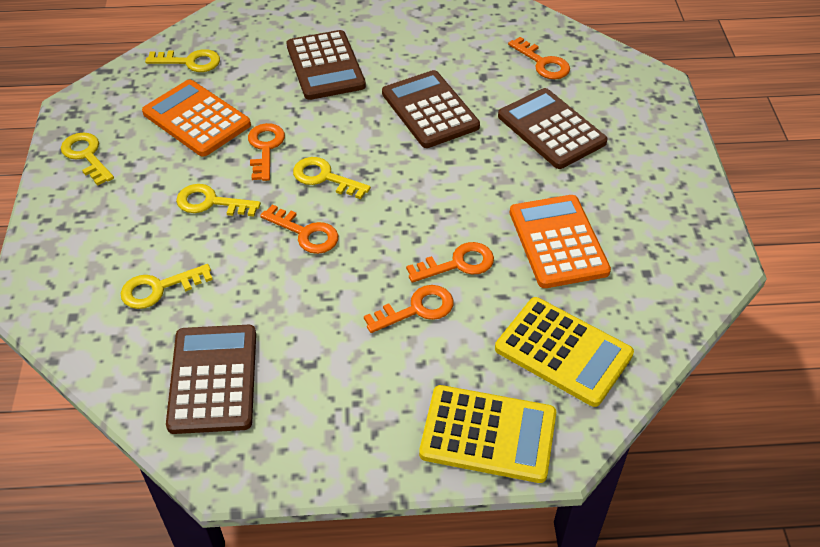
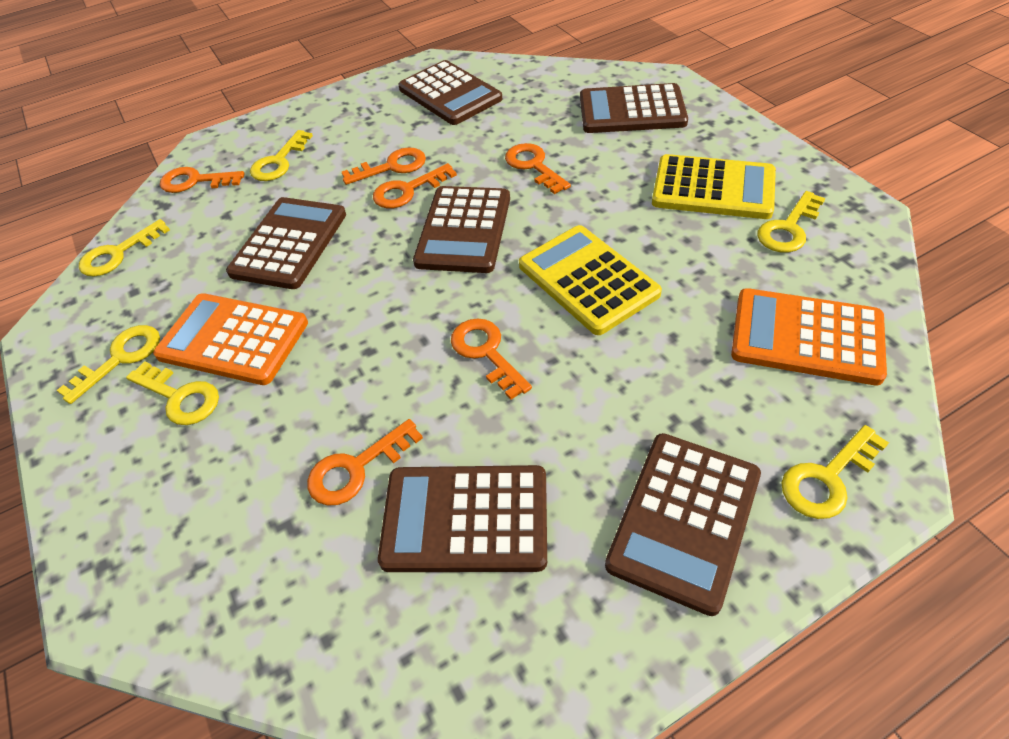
brown calculator: 4 -> 6
orange key: 5 -> 6
yellow key: 5 -> 6

